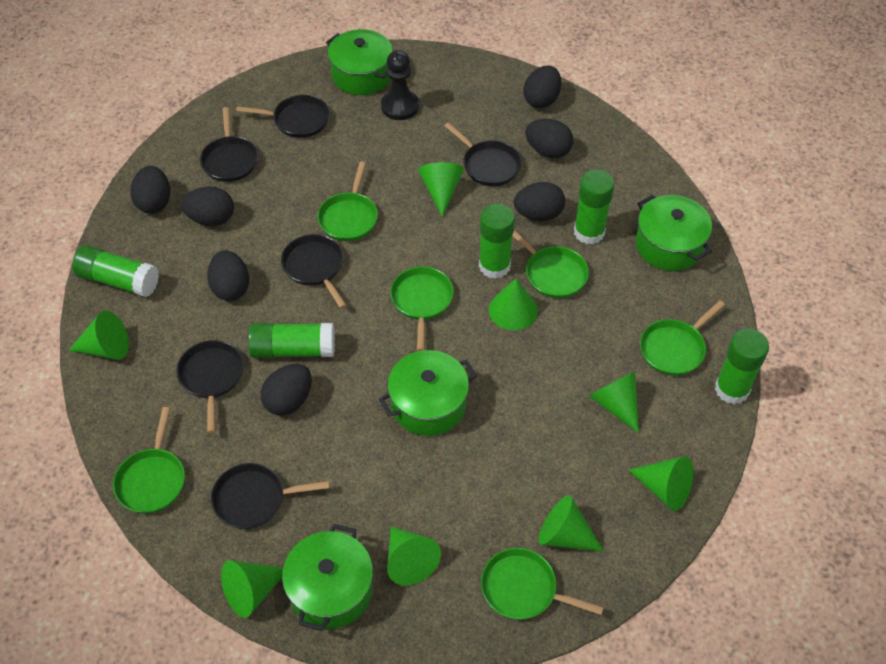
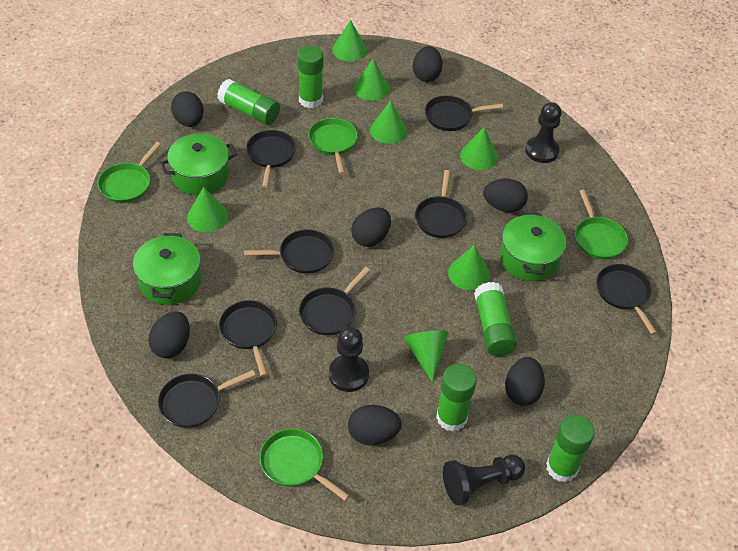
black pan: 6 -> 8
black pawn: 1 -> 3
green cone: 8 -> 7
green pan: 6 -> 4
green pot: 4 -> 3

